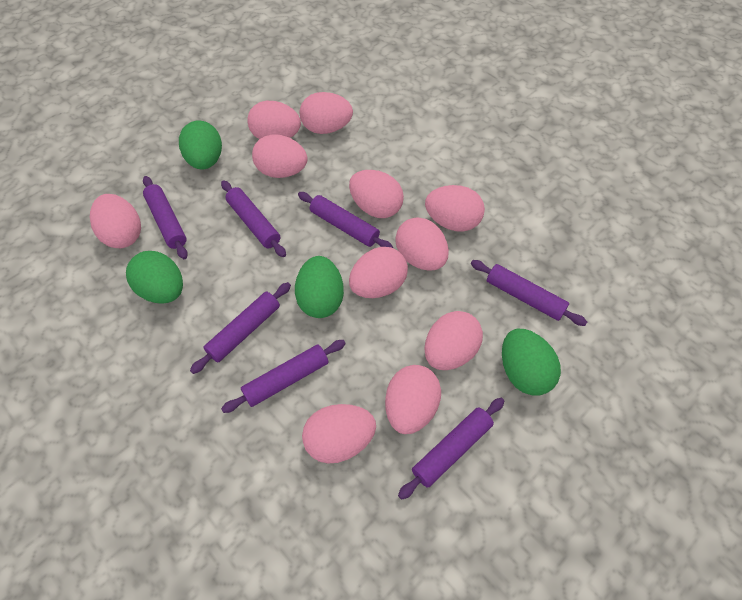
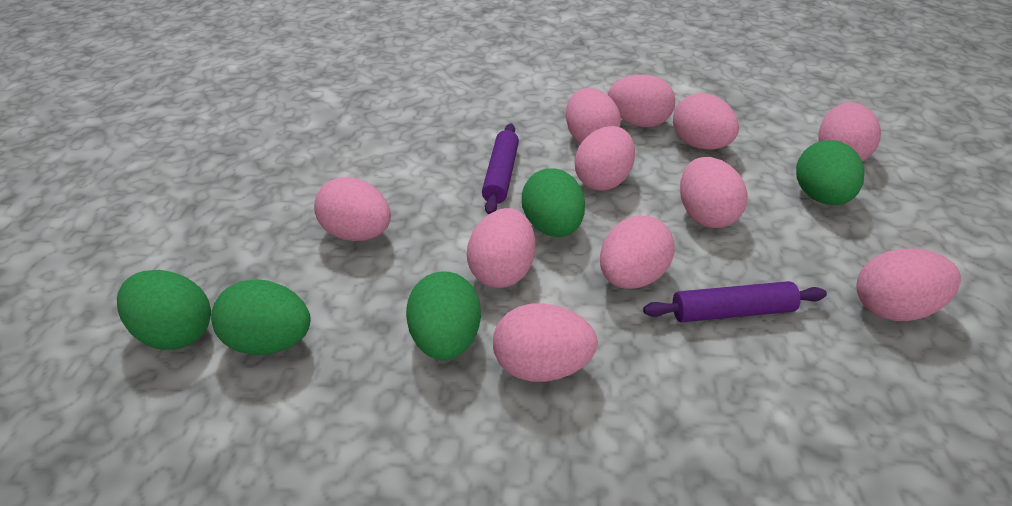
green egg: 4 -> 5
purple rolling pin: 7 -> 2

